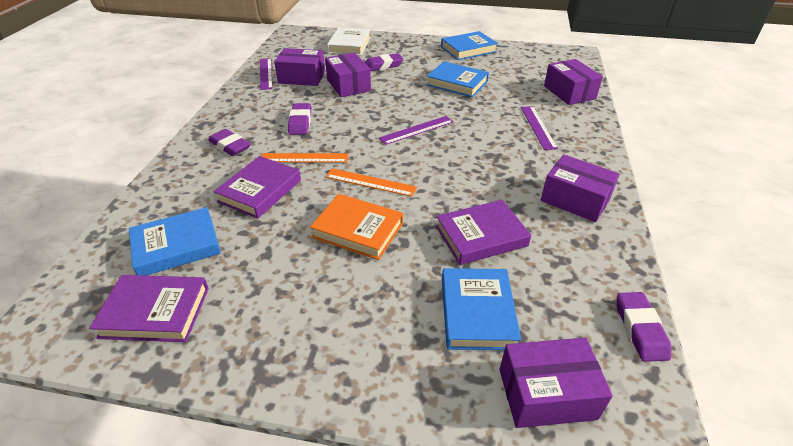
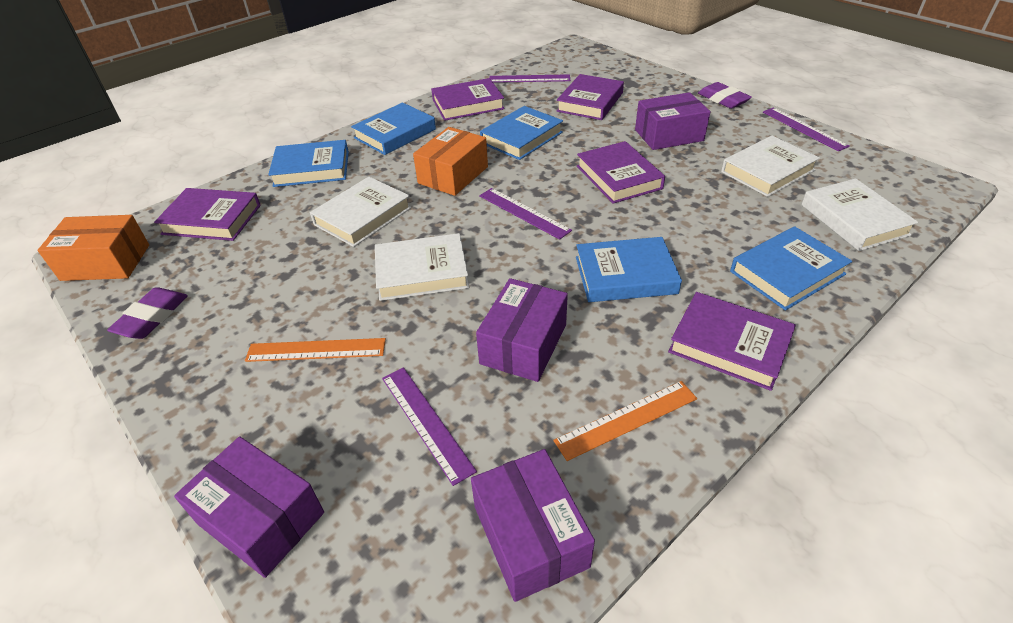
blue book: 4 -> 5
orange book: 1 -> 0
orange box: 0 -> 2
purple book: 3 -> 5
purple box: 5 -> 4
purple eraser: 4 -> 2
purple ruler: 3 -> 4
white book: 1 -> 4

